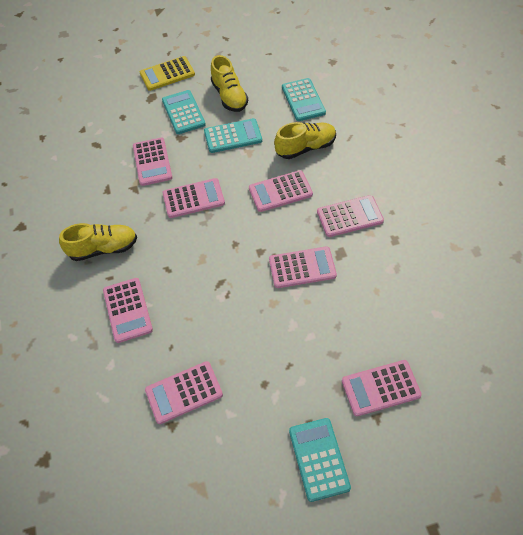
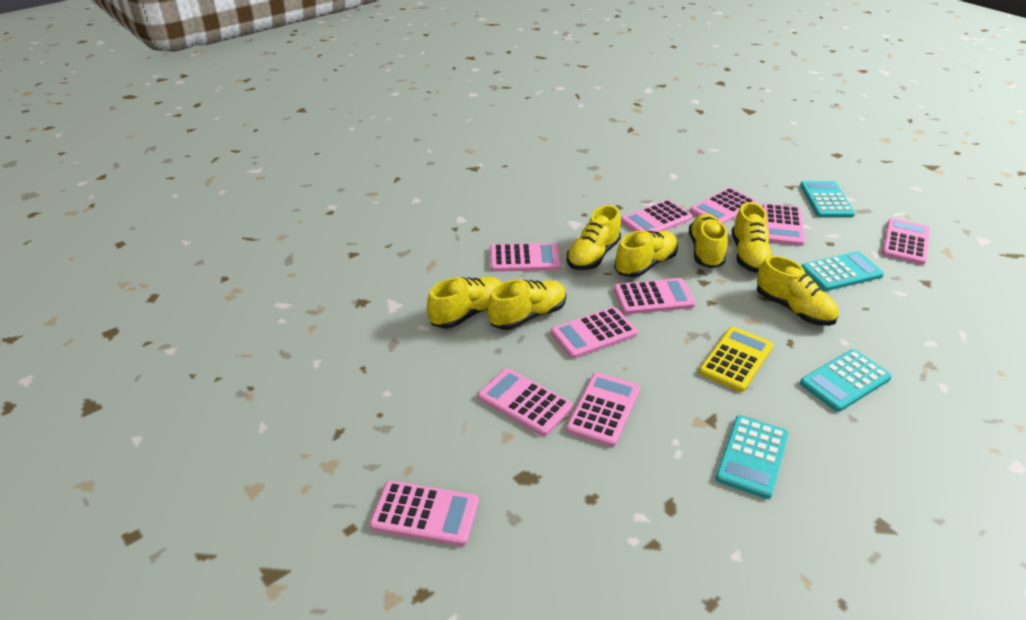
pink calculator: 8 -> 10
yellow shoe: 3 -> 7

